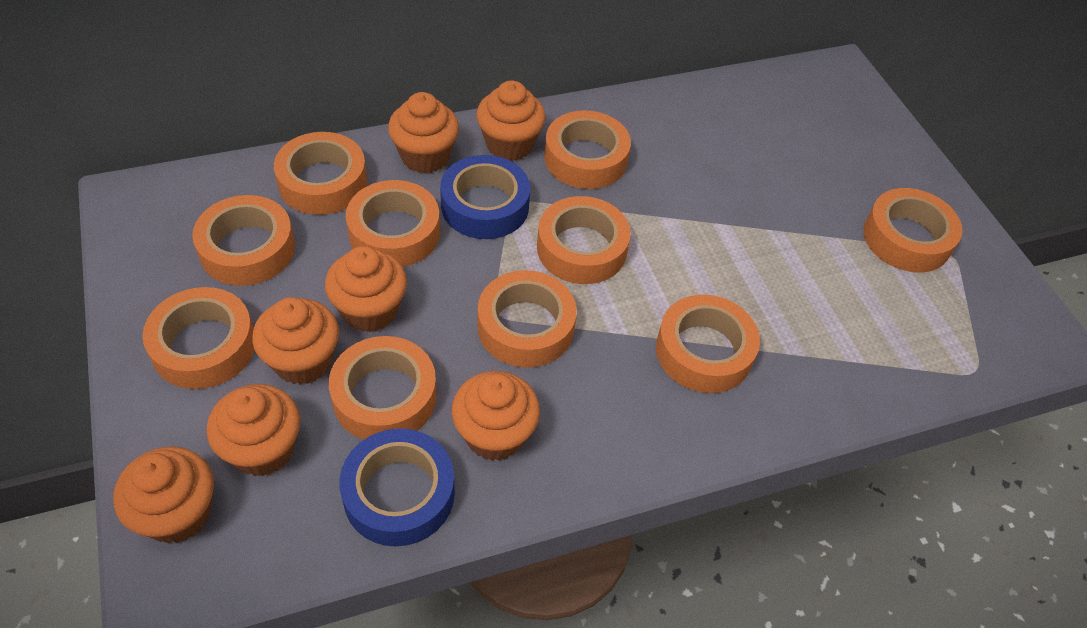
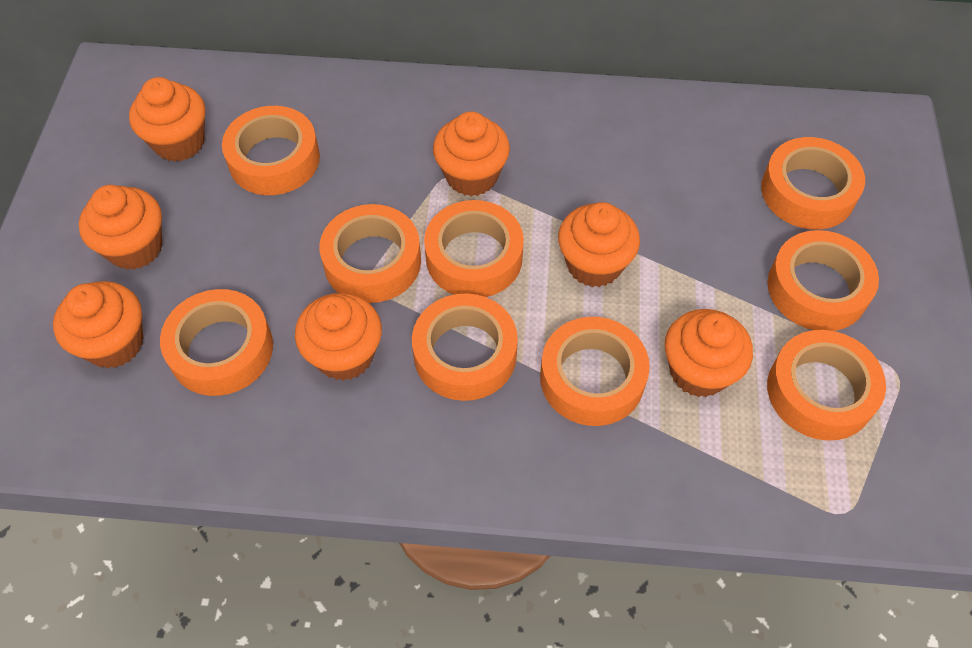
blue tape: 2 -> 0
orange tape: 10 -> 9

